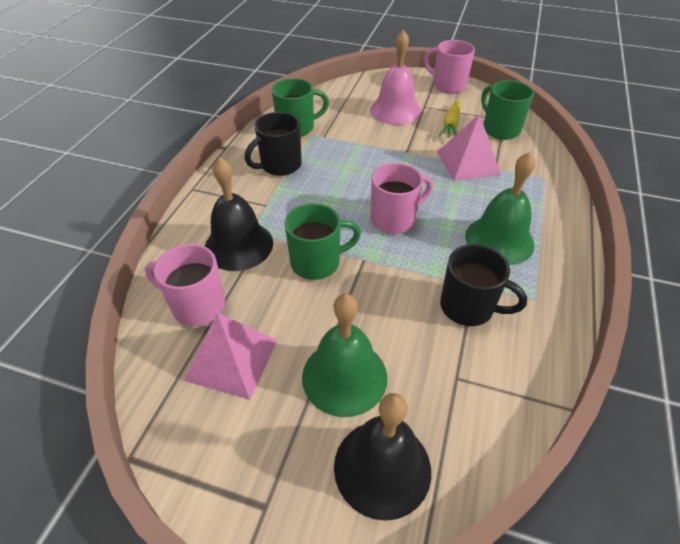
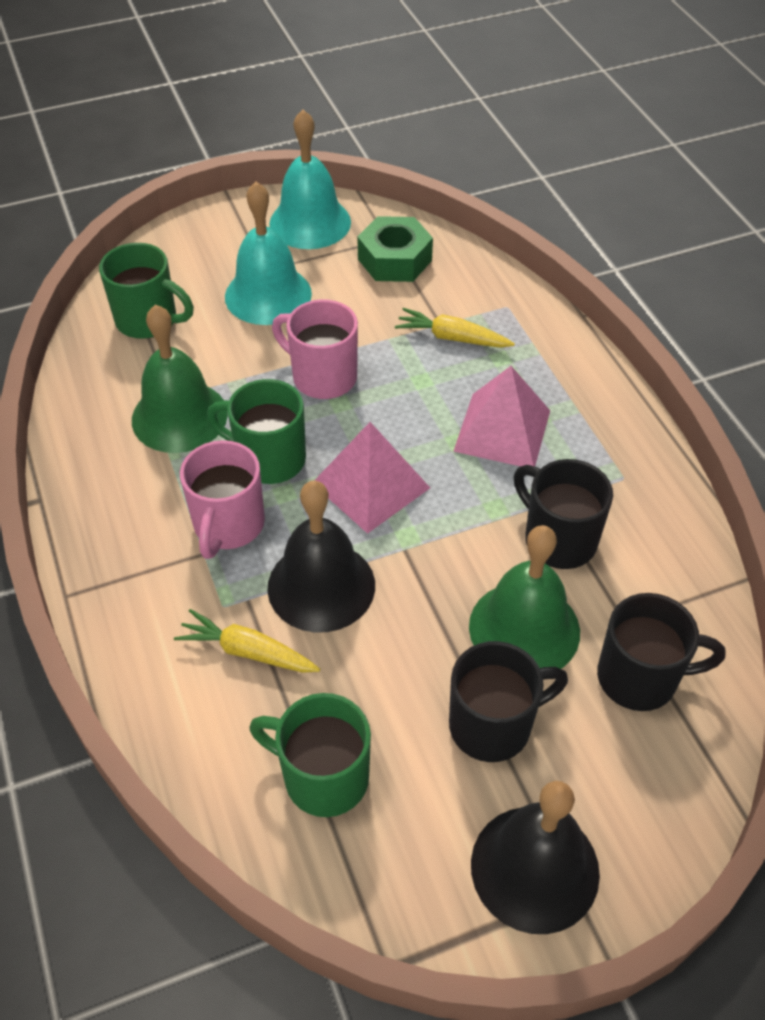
black mug: 2 -> 3
green nut: 0 -> 1
pink bell: 1 -> 0
pink mug: 3 -> 2
turquoise bell: 0 -> 2
yellow carrot: 1 -> 2

